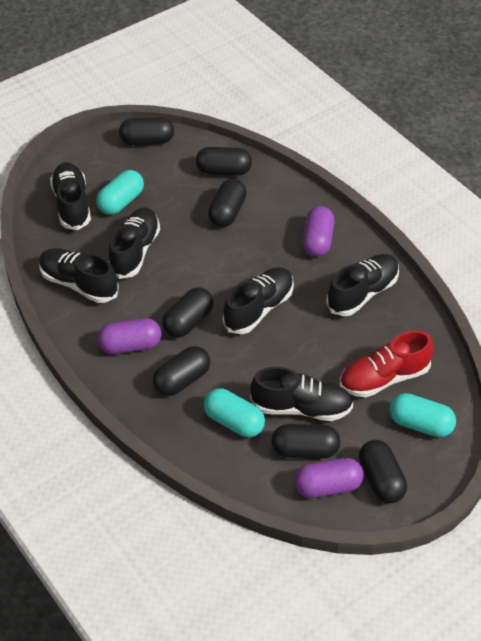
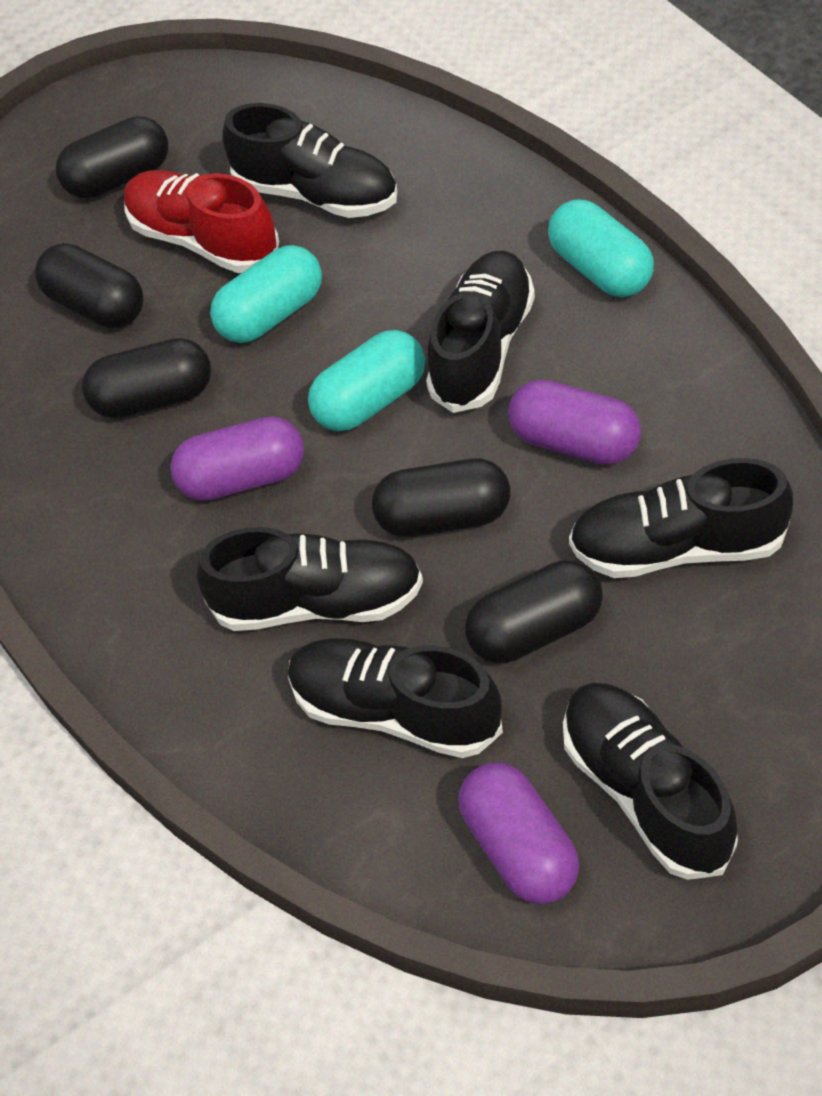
black capsule: 7 -> 5

